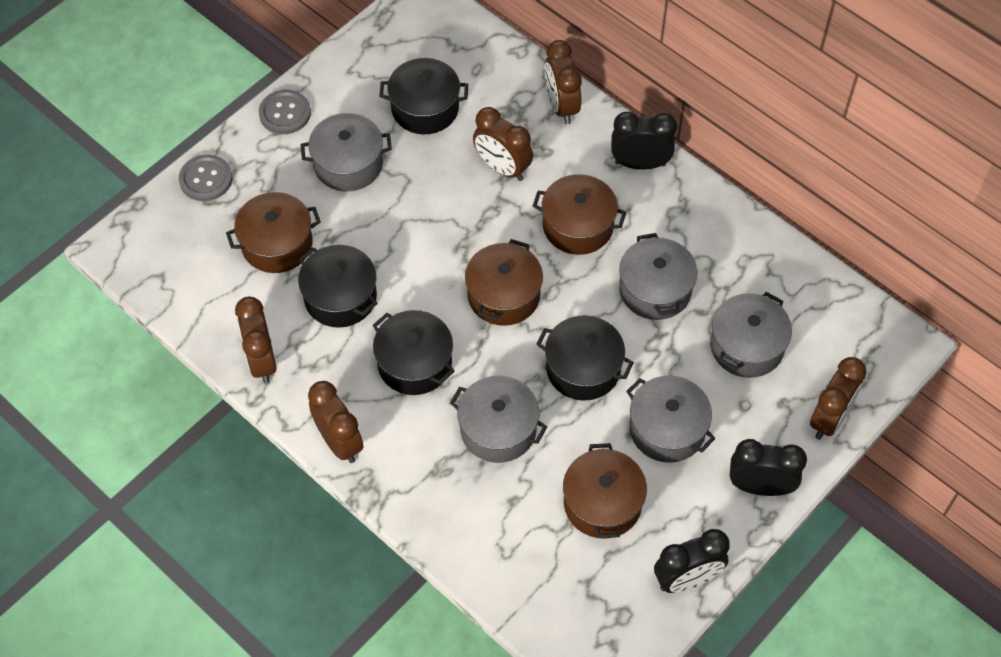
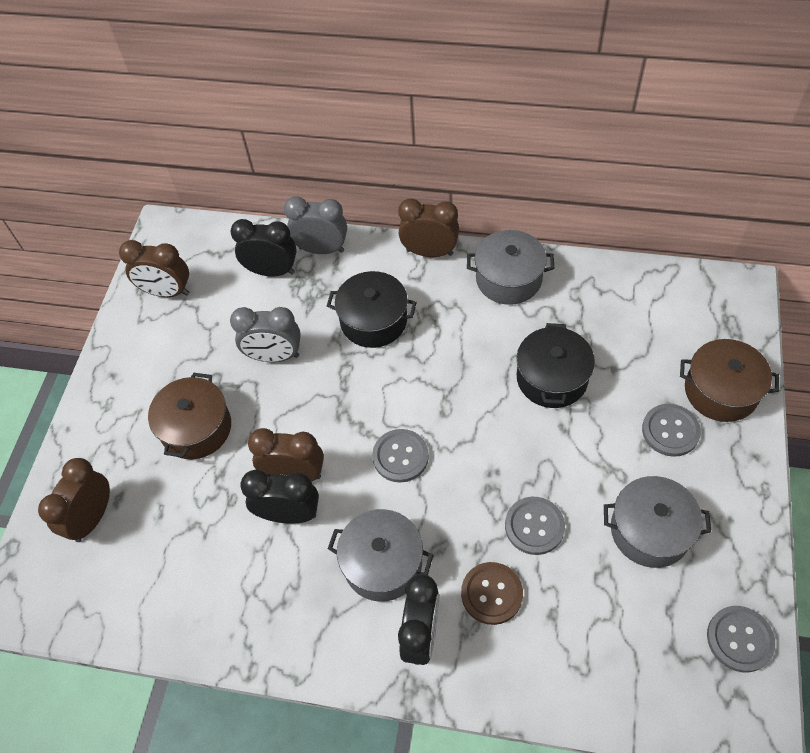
black pot: 4 -> 2
brown button: 0 -> 1
brown clock: 5 -> 4
brown pot: 4 -> 2
grey button: 2 -> 4
grey clock: 0 -> 2
grey pot: 5 -> 3

